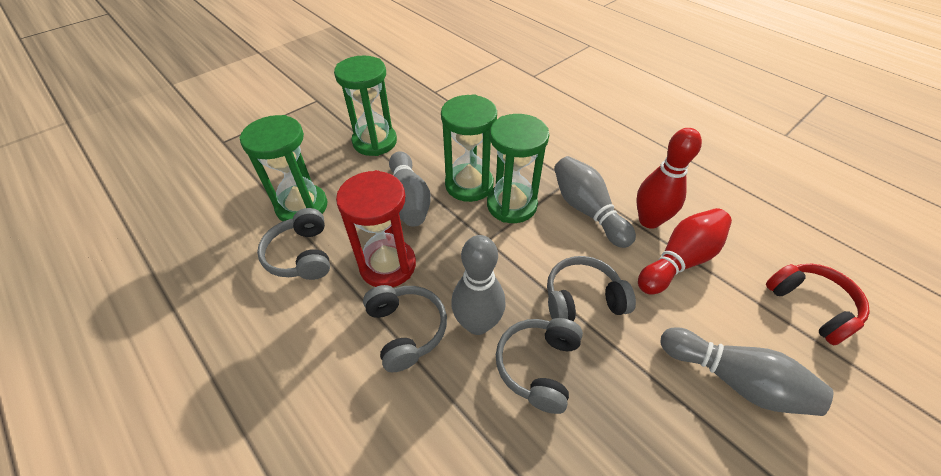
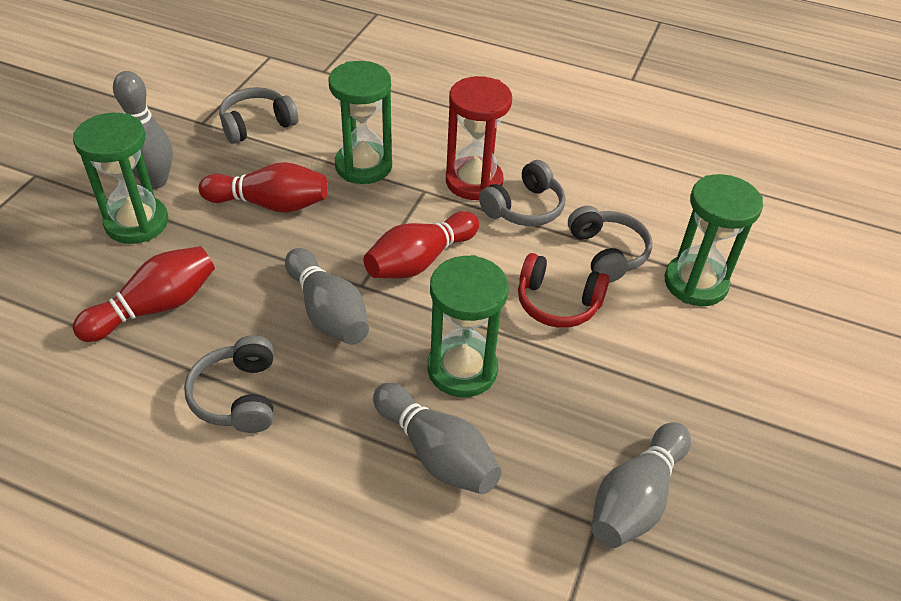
red bowling pin: 2 -> 3

